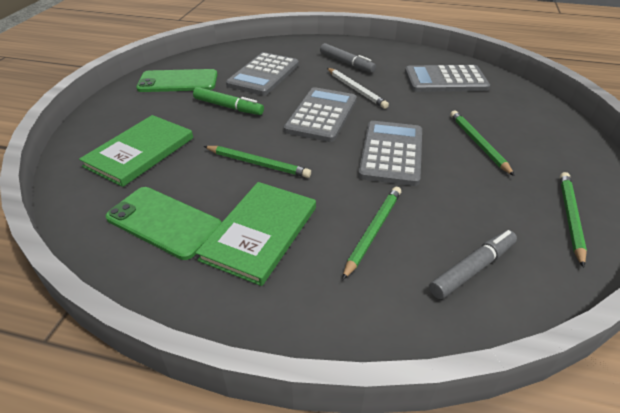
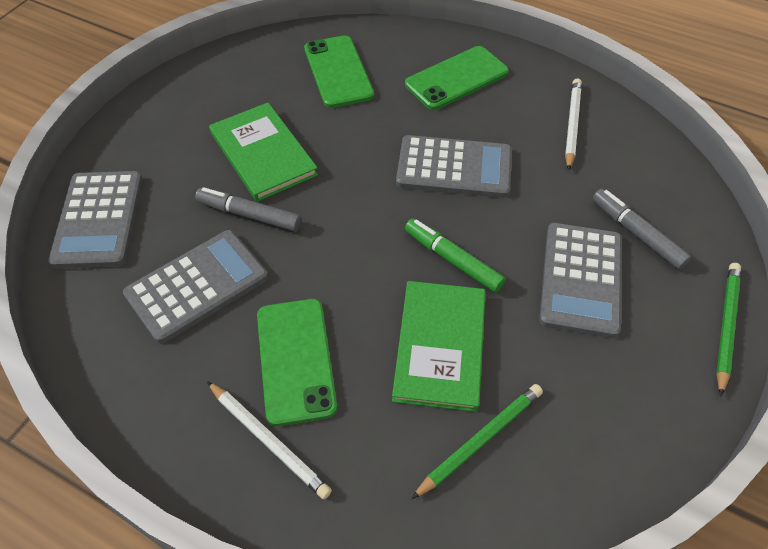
green pencil: 4 -> 2
green phone: 2 -> 3
white pencil: 1 -> 2

